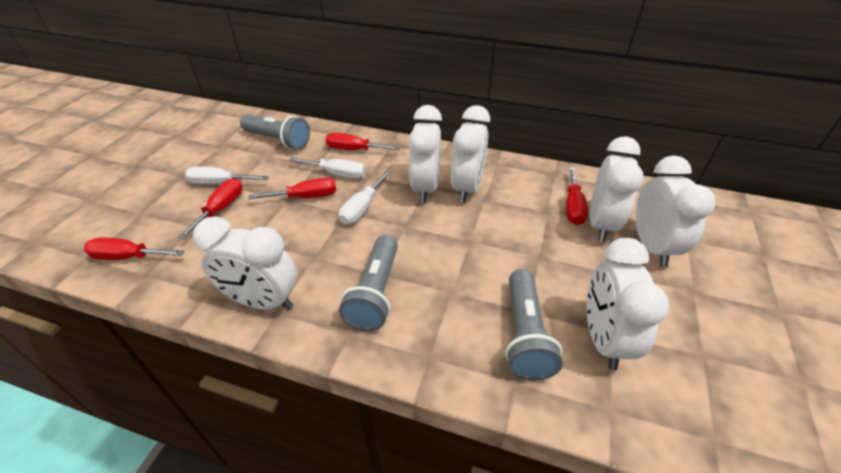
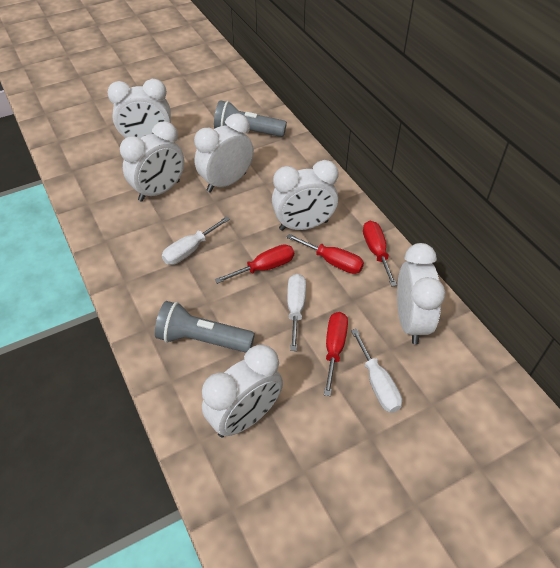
grey flashlight: 3 -> 2
red screwdriver: 5 -> 4

